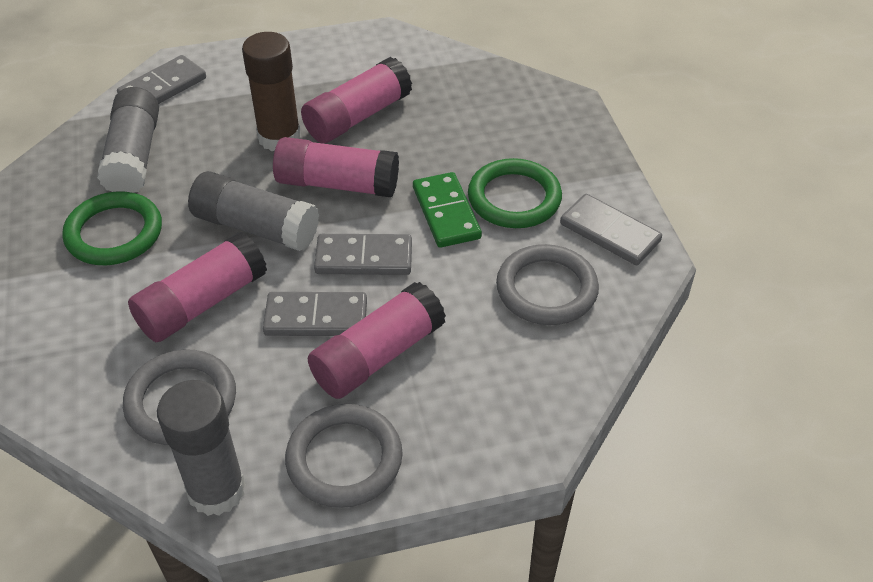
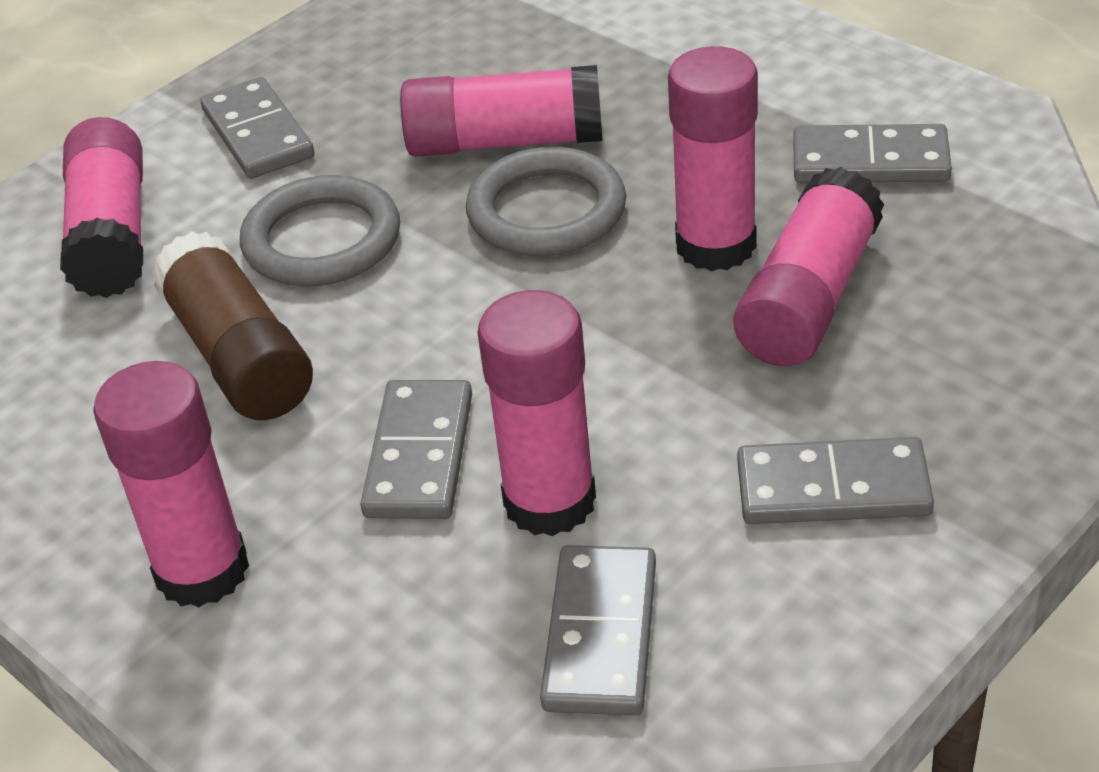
green domino: 1 -> 0
green ring: 2 -> 0
grey domino: 4 -> 5
grey glue stick: 3 -> 0
grey ring: 3 -> 2
pink glue stick: 4 -> 6

